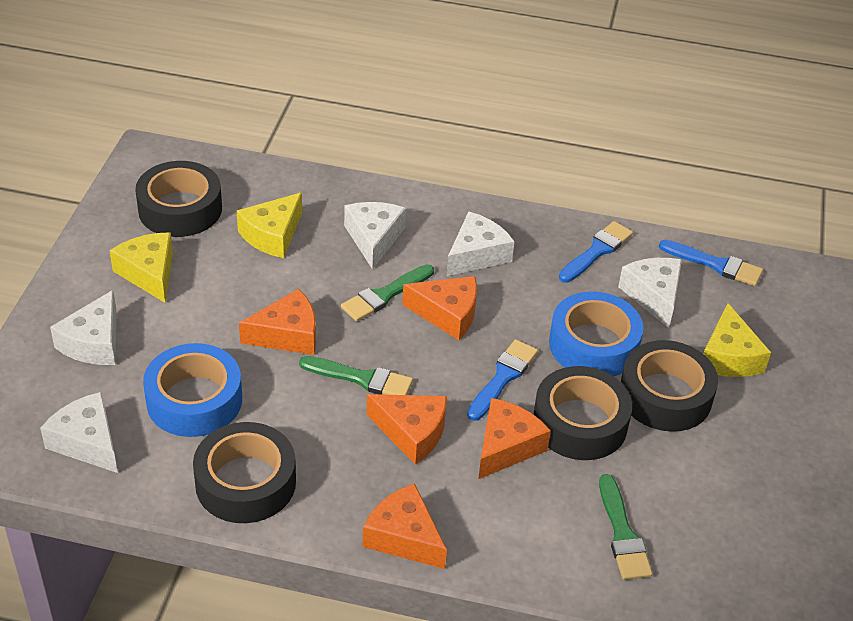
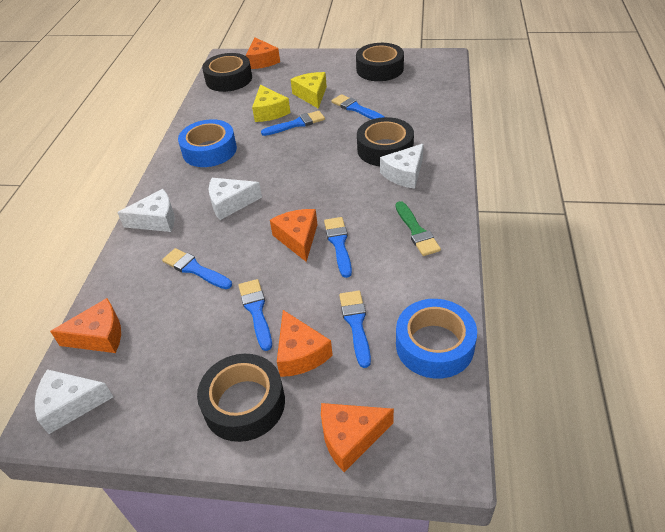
blue brush: 3 -> 6
green brush: 3 -> 1
white cheese: 5 -> 4
yellow cheese: 3 -> 2

